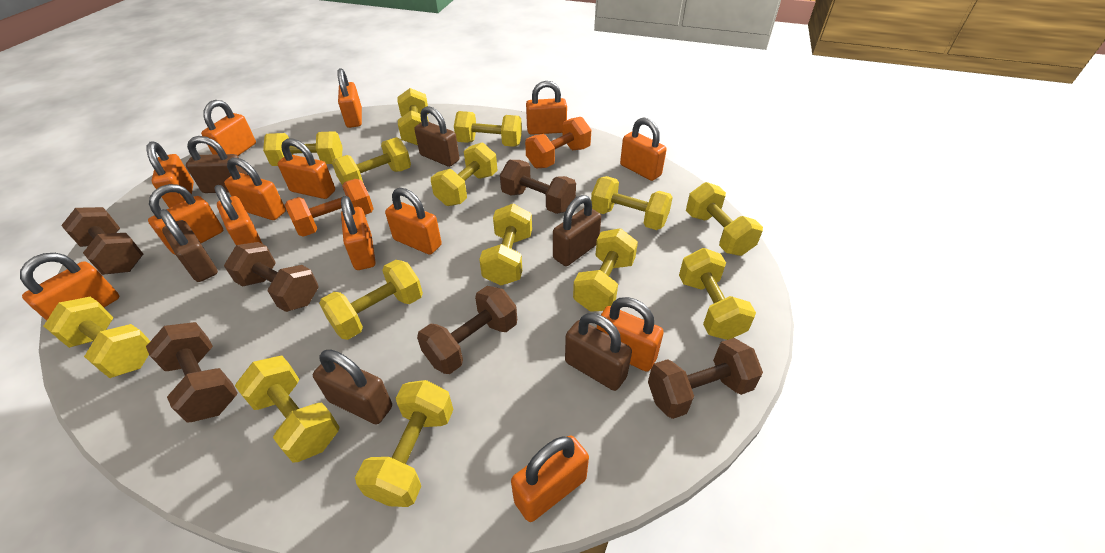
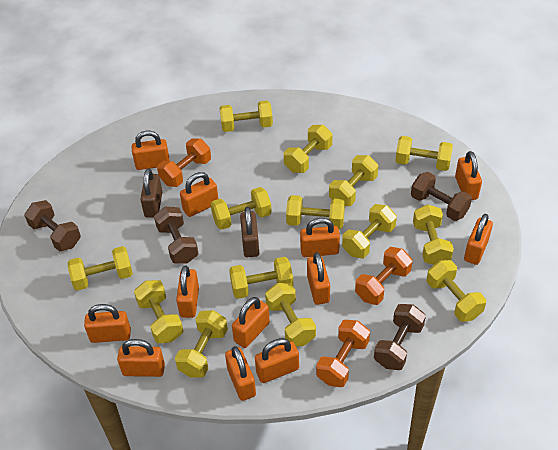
brown dumbbell: 6 -> 4
brown padlock: 6 -> 2
orange dumbbell: 2 -> 3
orange padlock: 14 -> 12

